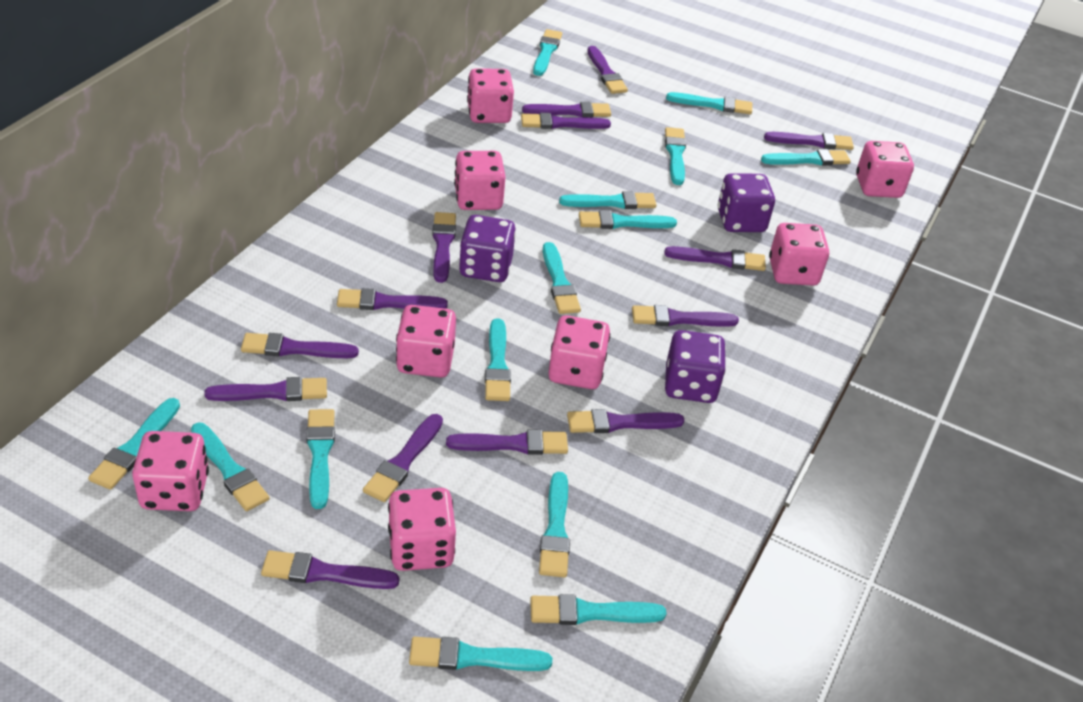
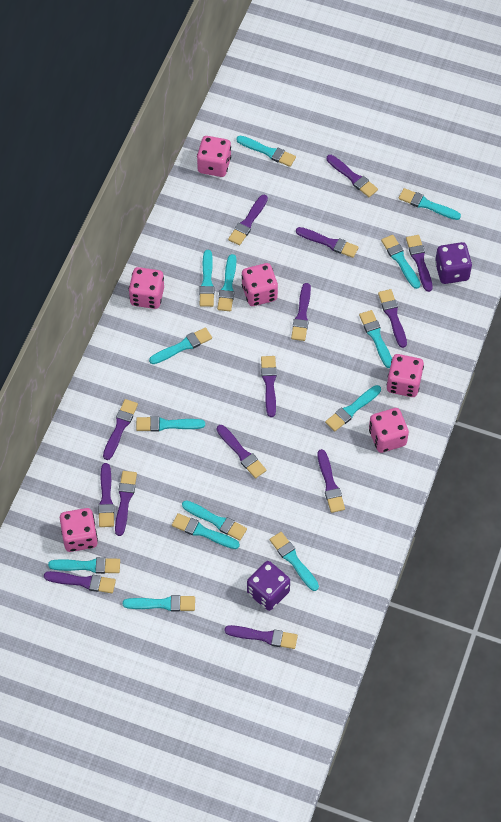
pink dice: 8 -> 6
purple dice: 3 -> 2

